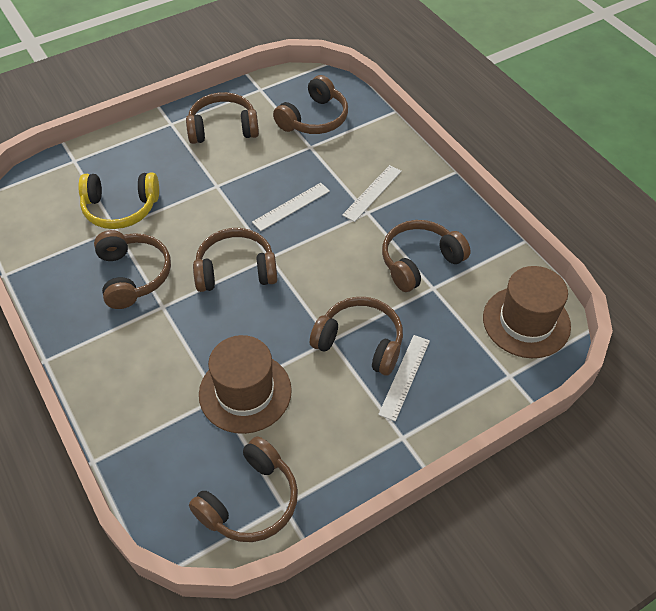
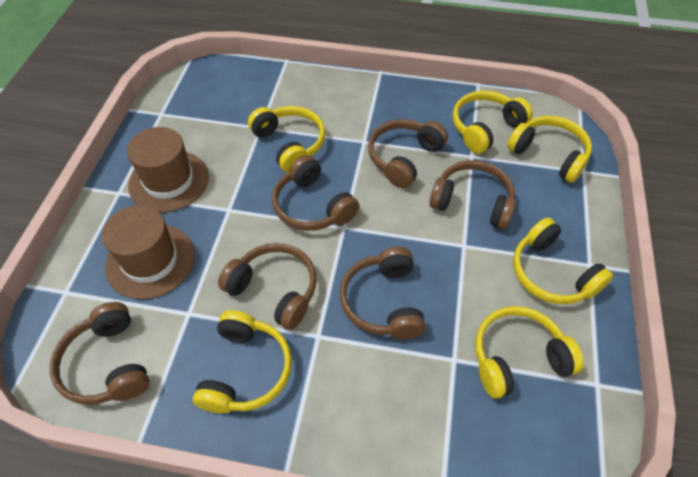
brown headphones: 7 -> 6
white ruler: 3 -> 0
yellow headphones: 1 -> 6

